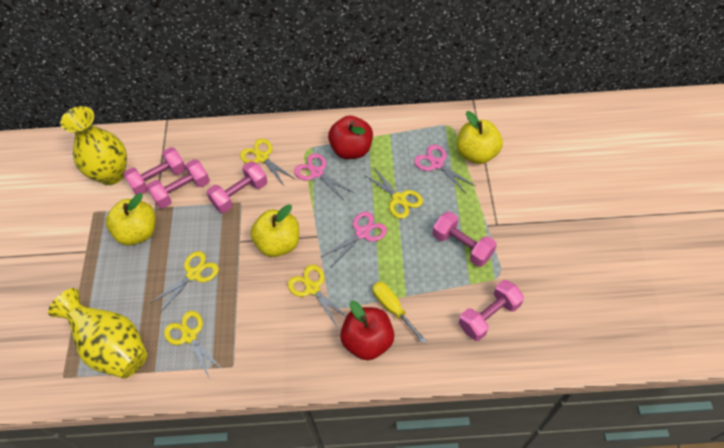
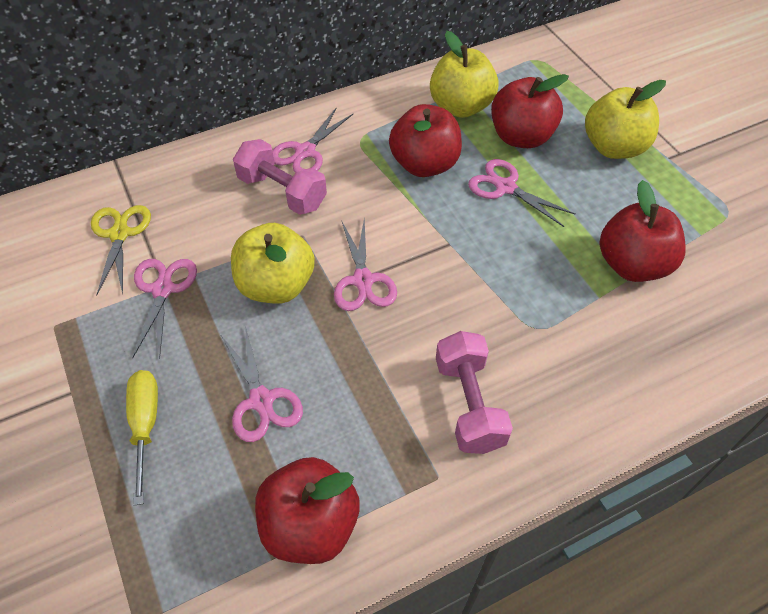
pink dumbbell: 5 -> 2
pink scissors: 3 -> 5
red apple: 2 -> 4
yellow scissors: 5 -> 1
yellow vase: 2 -> 0

